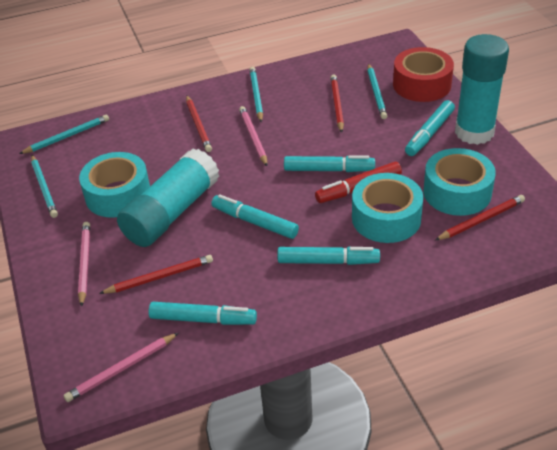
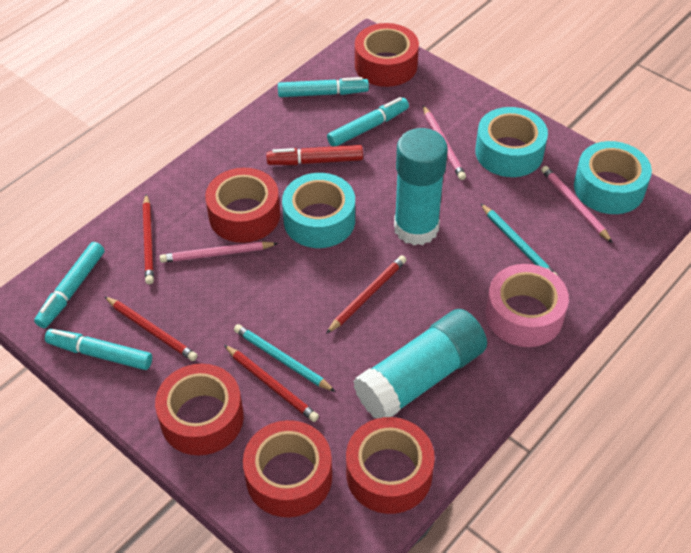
pink tape: 0 -> 1
red tape: 1 -> 5
turquoise marker: 5 -> 4
turquoise pencil: 4 -> 2

